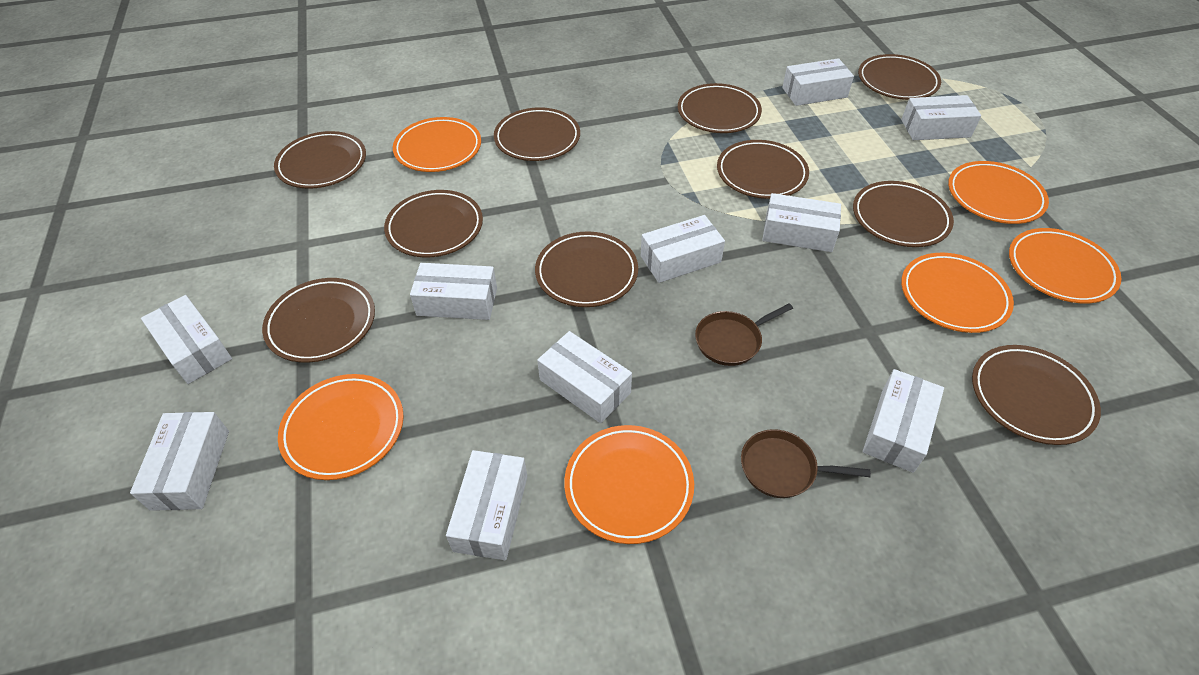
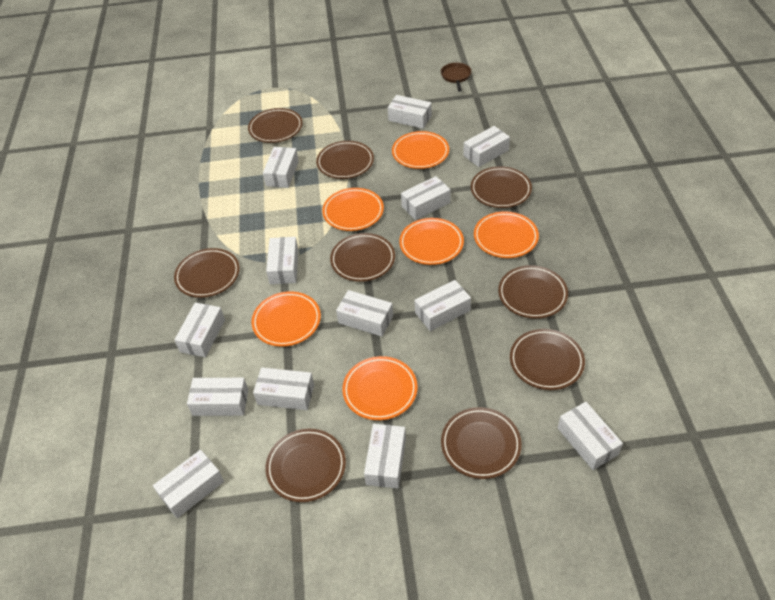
brown pan: 2 -> 1
brown plate: 10 -> 9
white box: 10 -> 13

